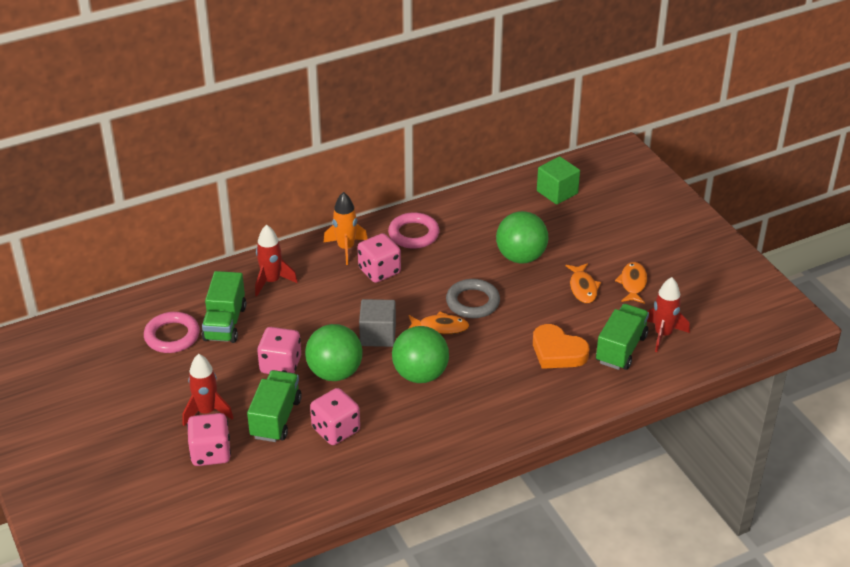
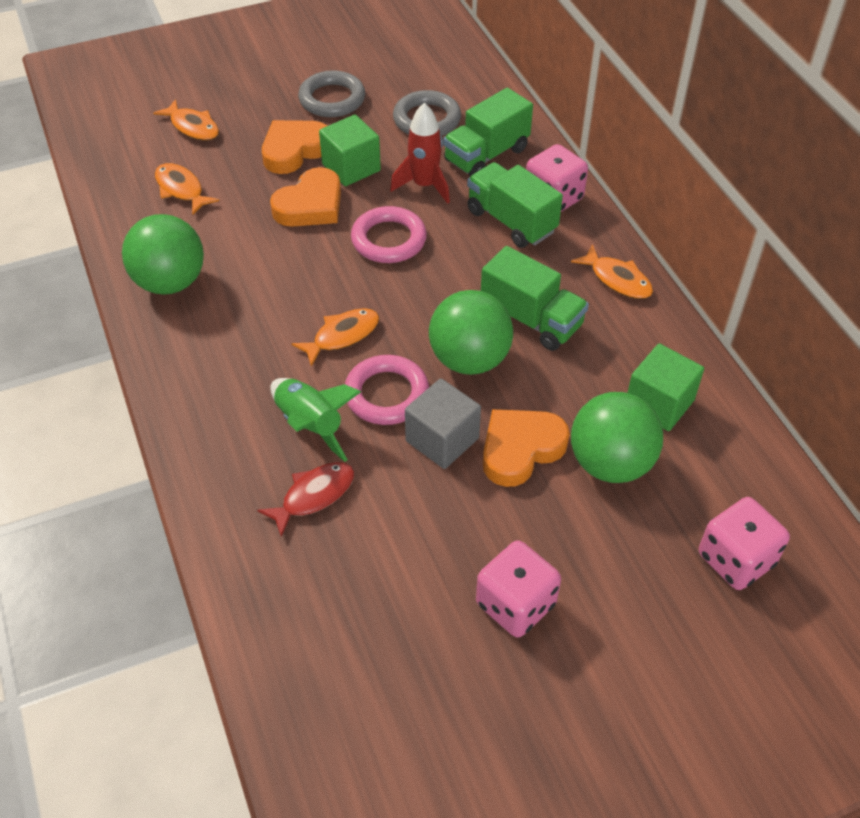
green cube: 1 -> 2
green rocket: 0 -> 1
grey ring: 1 -> 2
orange fish: 3 -> 4
orange heart: 1 -> 3
orange rocket: 1 -> 0
pink dice: 4 -> 3
red fish: 0 -> 1
red rocket: 3 -> 1

